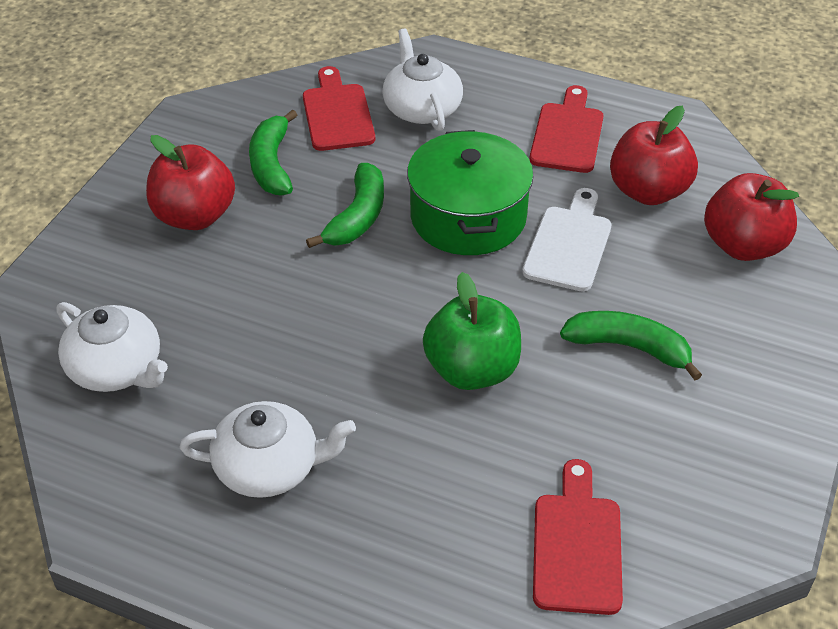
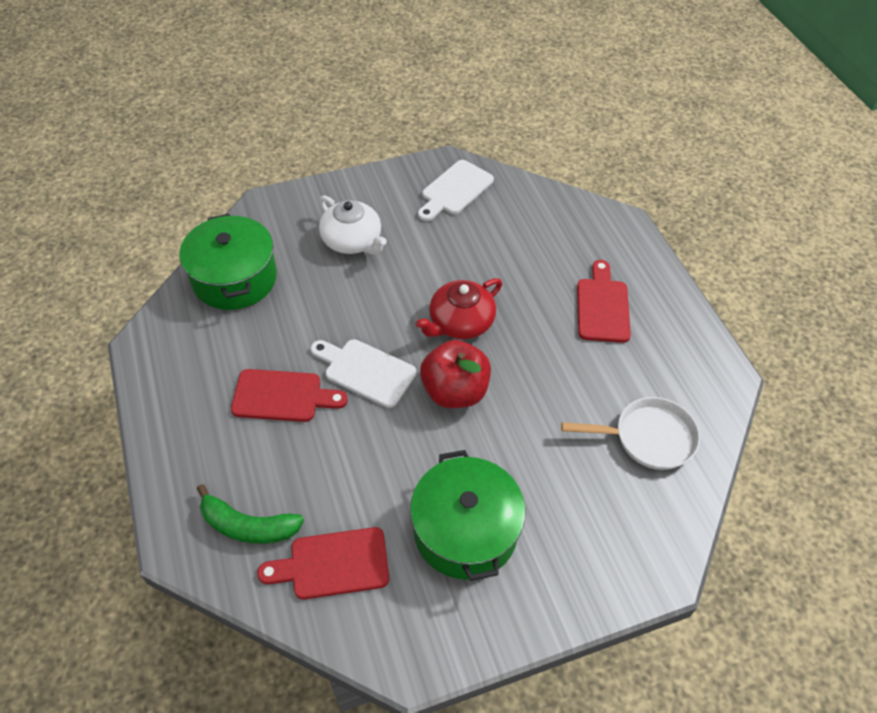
green apple: 1 -> 0
green banana: 3 -> 1
green pot: 1 -> 2
red apple: 3 -> 1
red teapot: 0 -> 1
white cutting board: 1 -> 2
white pan: 0 -> 1
white teapot: 3 -> 1

